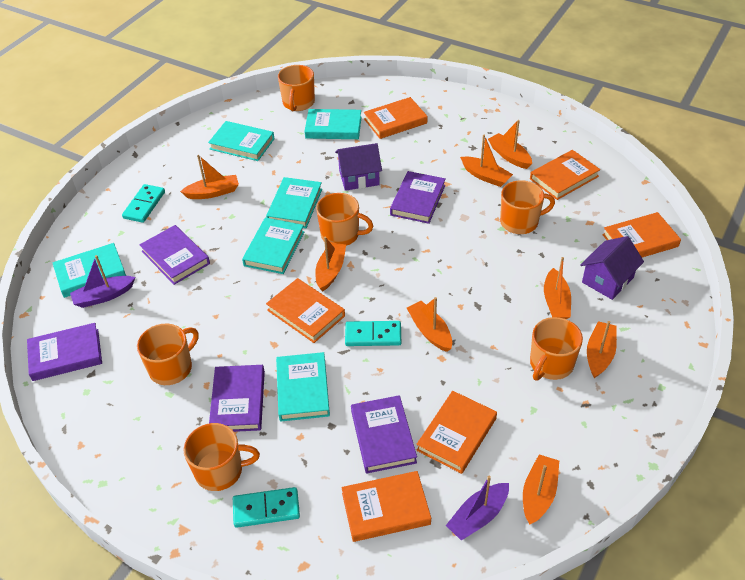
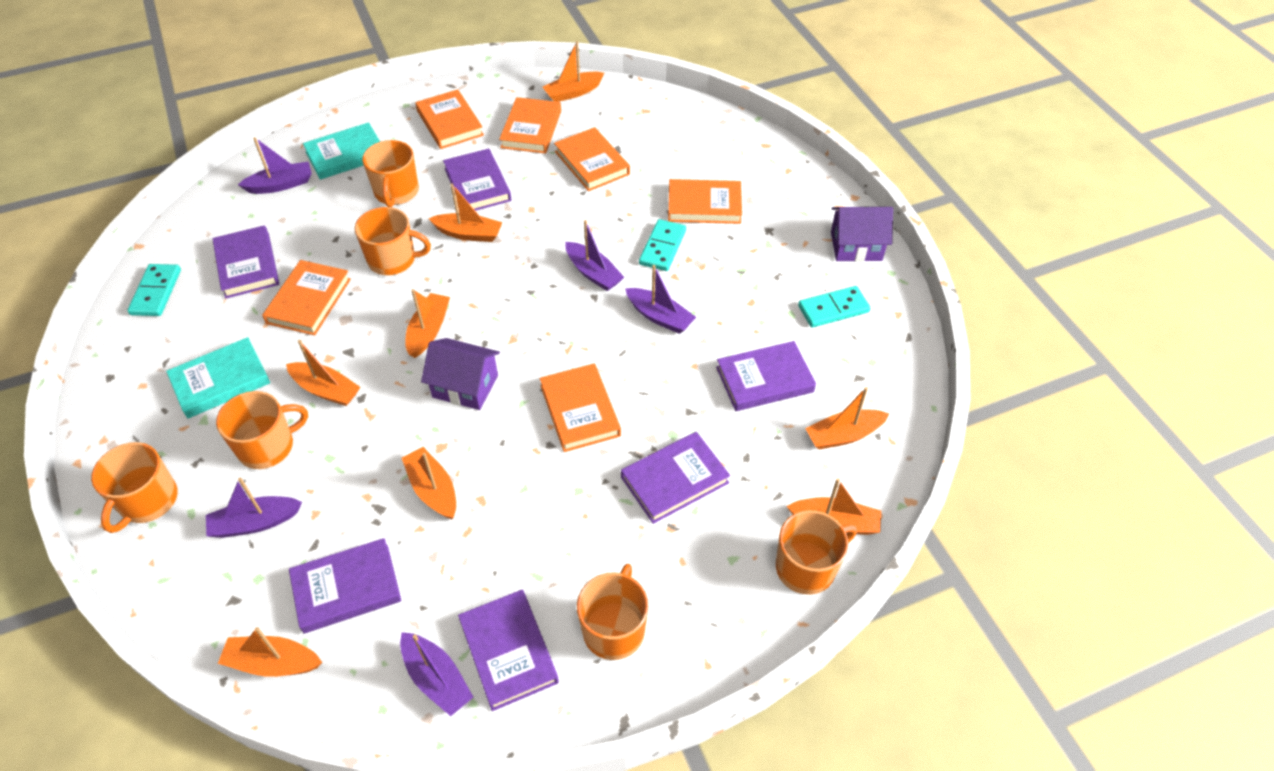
purple boat: 2 -> 5
purple book: 5 -> 6
turquoise book: 6 -> 2

